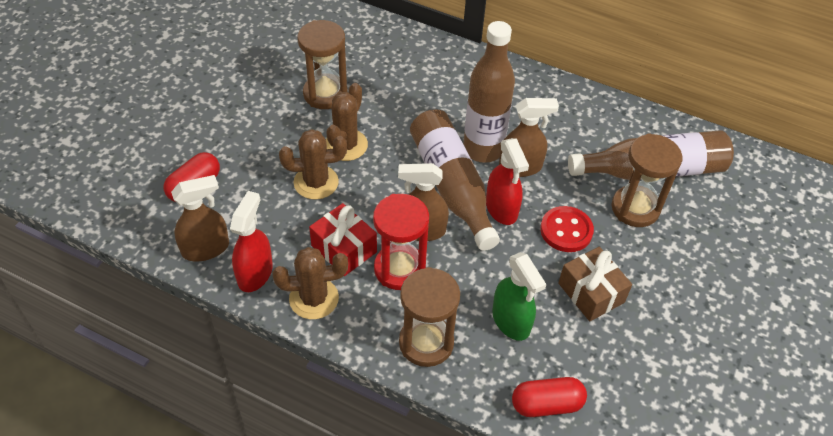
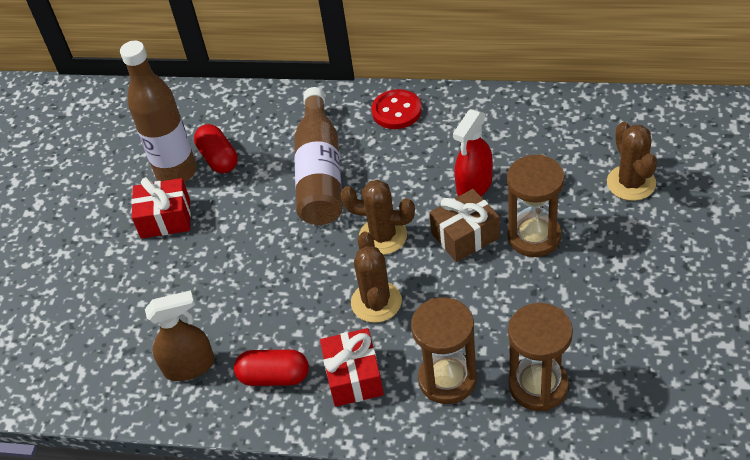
brown bottle: 3 -> 2
brown spray bottle: 3 -> 1
green spray bottle: 1 -> 0
red gift: 1 -> 2
red hourglass: 1 -> 0
red spray bottle: 2 -> 1

